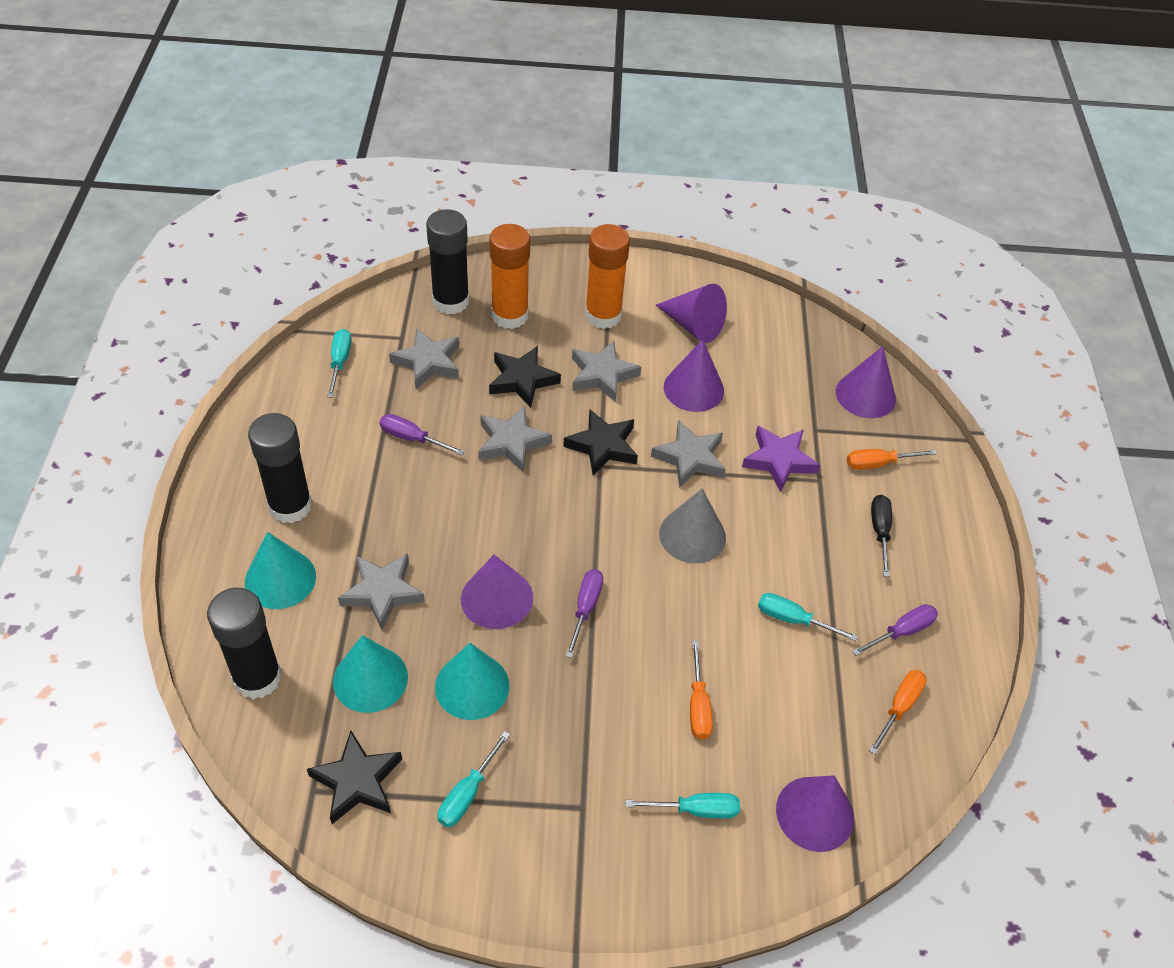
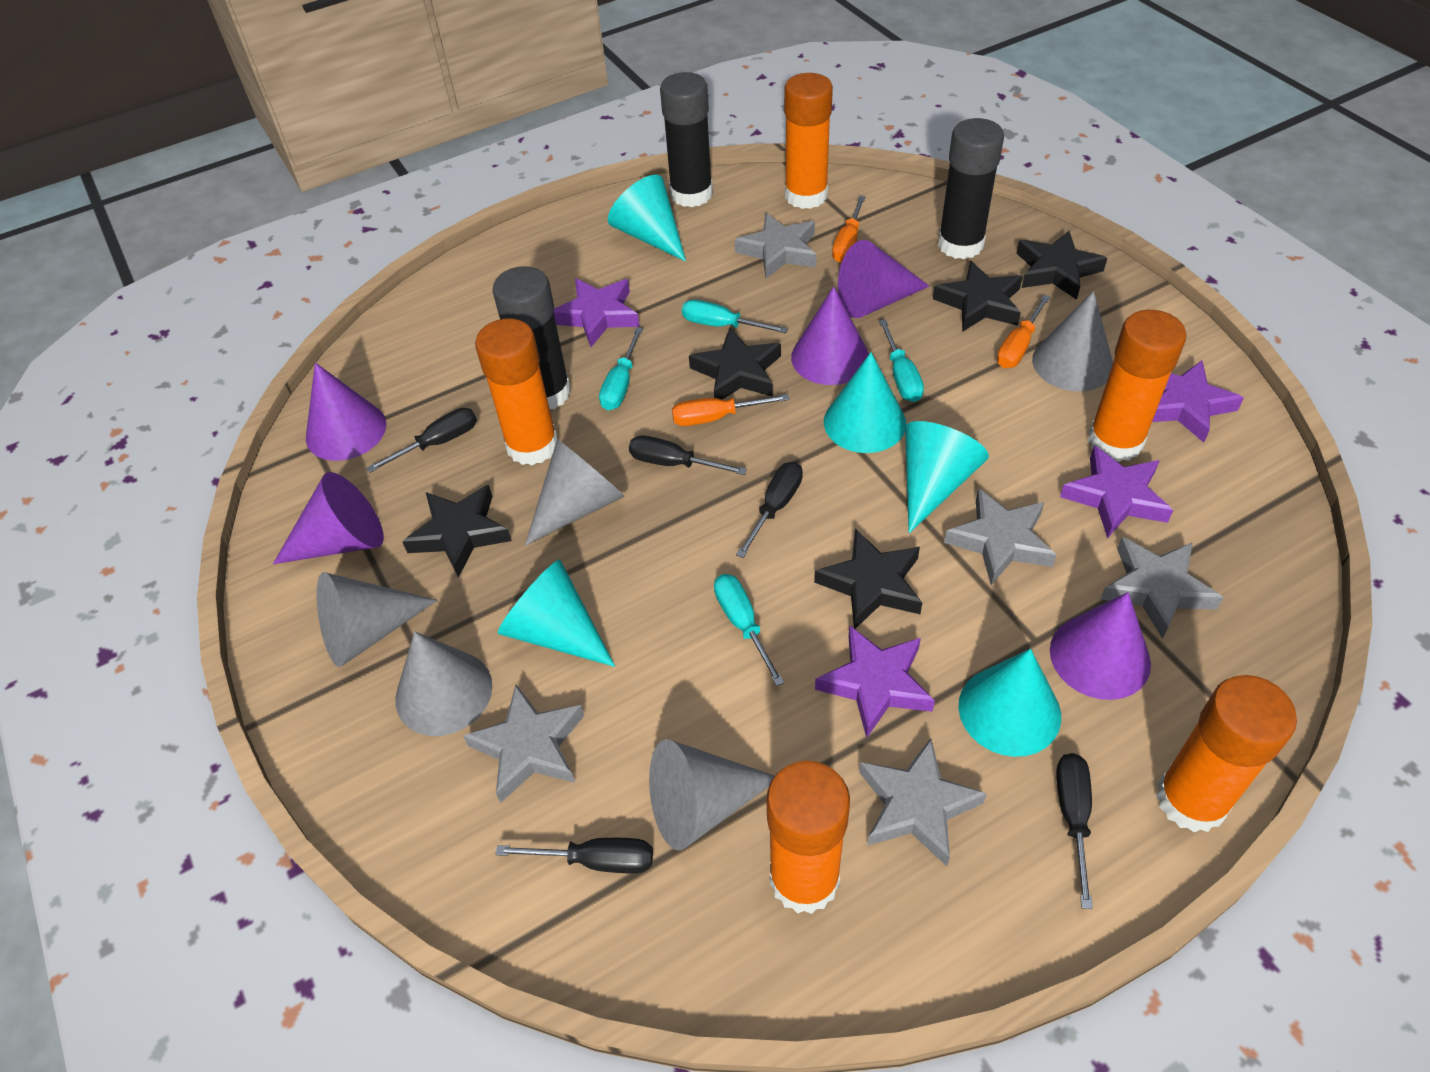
black screwdriver: 1 -> 5
black star: 3 -> 5
grey cone: 1 -> 5
orange glue stick: 2 -> 5
purple screwdriver: 3 -> 0
purple star: 1 -> 4
turquoise cone: 3 -> 5

